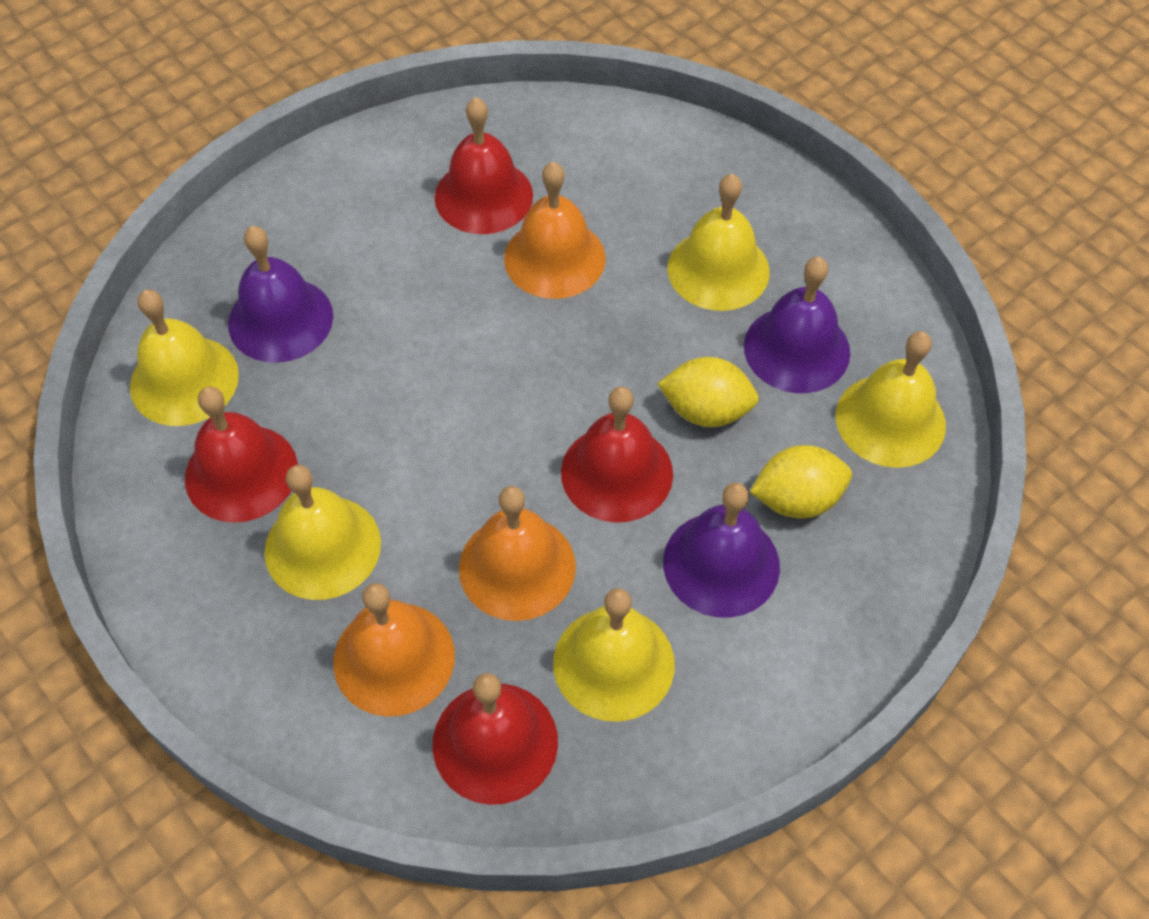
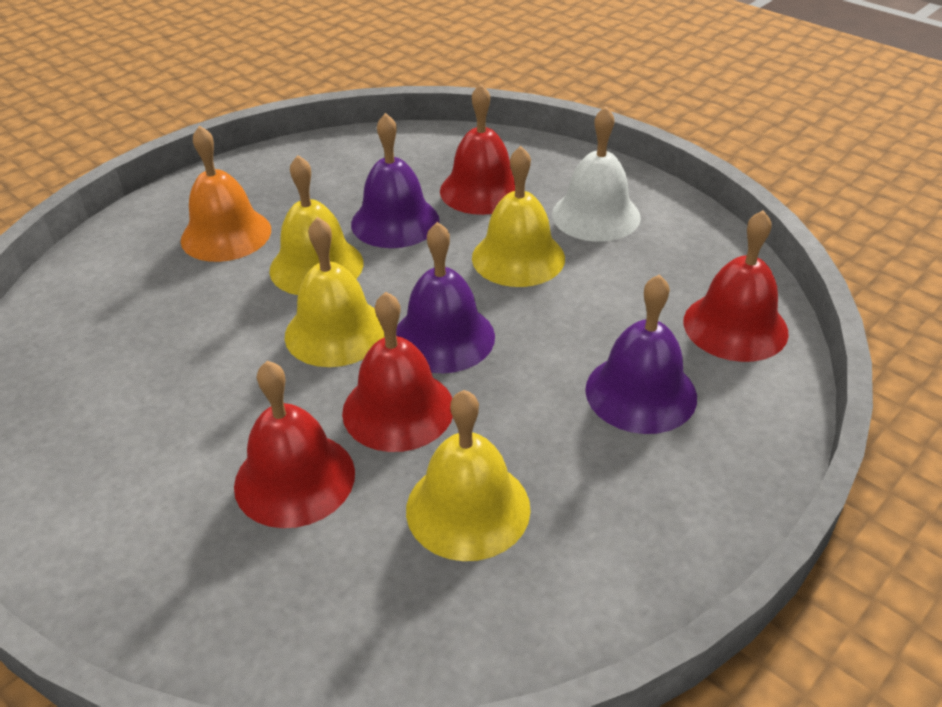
orange bell: 3 -> 1
white bell: 0 -> 1
yellow bell: 5 -> 4
yellow lemon: 2 -> 0

